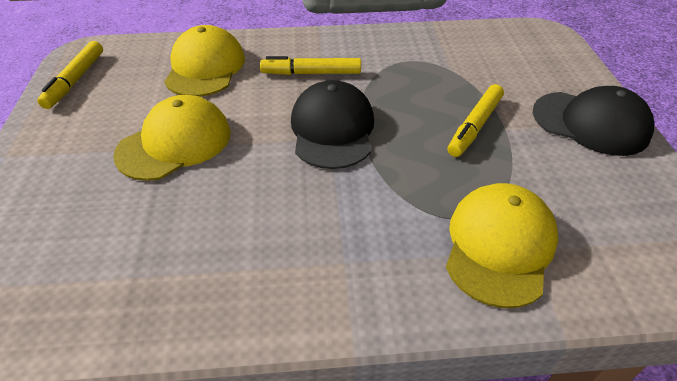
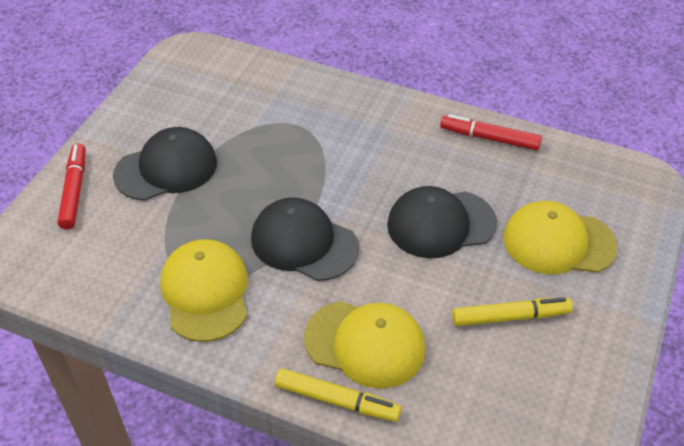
black cap: 2 -> 3
red marker: 0 -> 2
yellow marker: 3 -> 2

